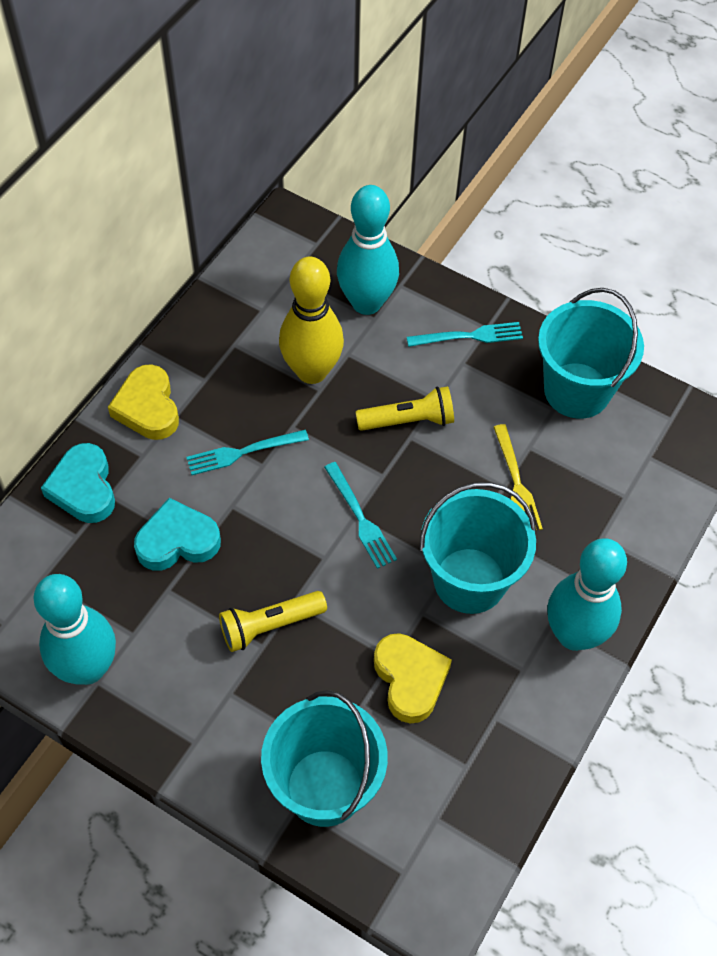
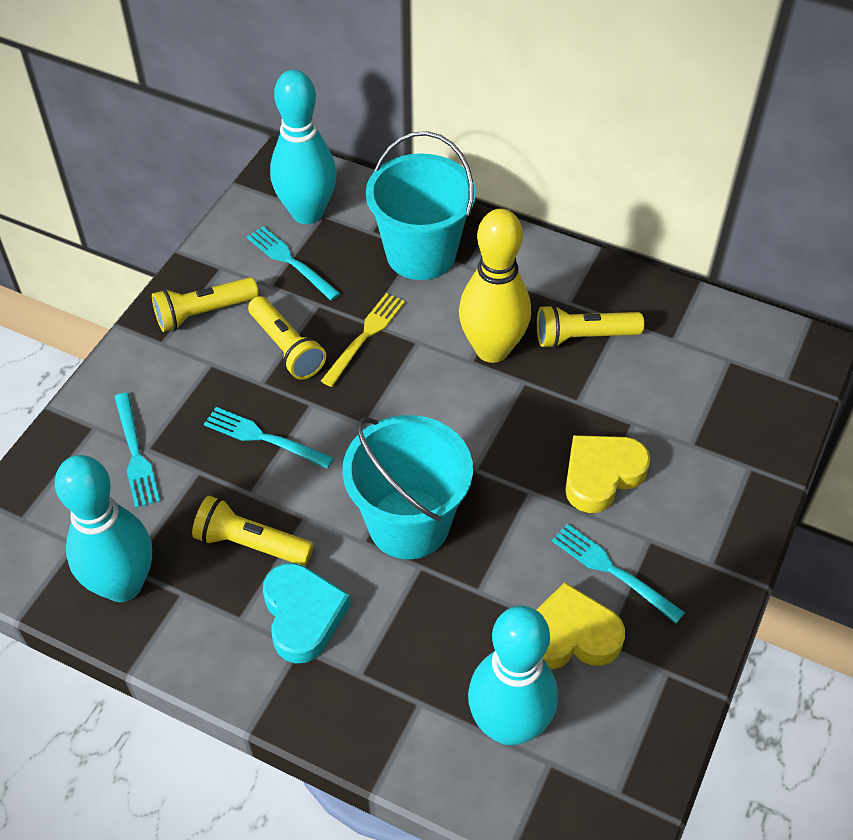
turquoise bucket: 3 -> 2
turquoise fork: 3 -> 4
turquoise heart: 2 -> 1
yellow flashlight: 2 -> 4

